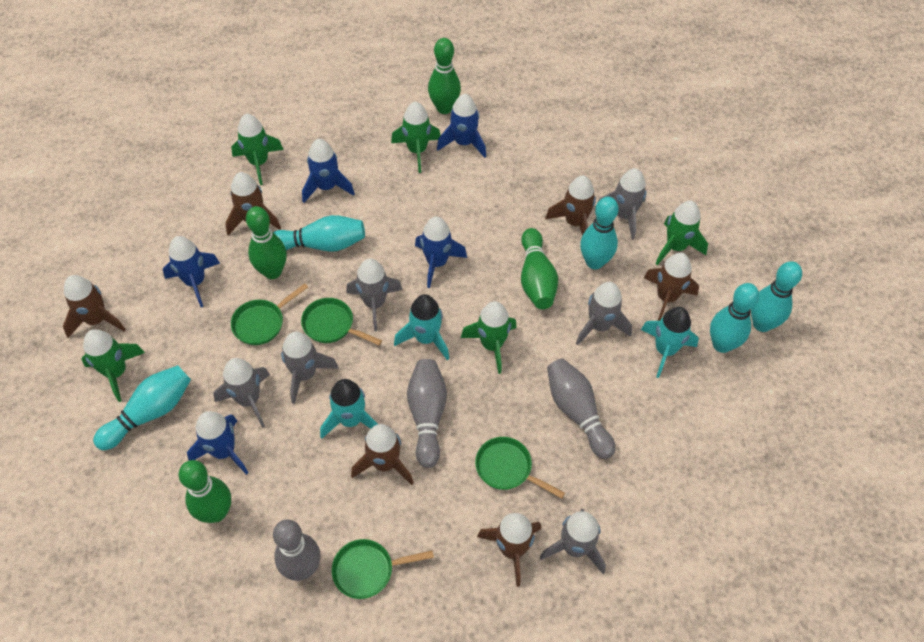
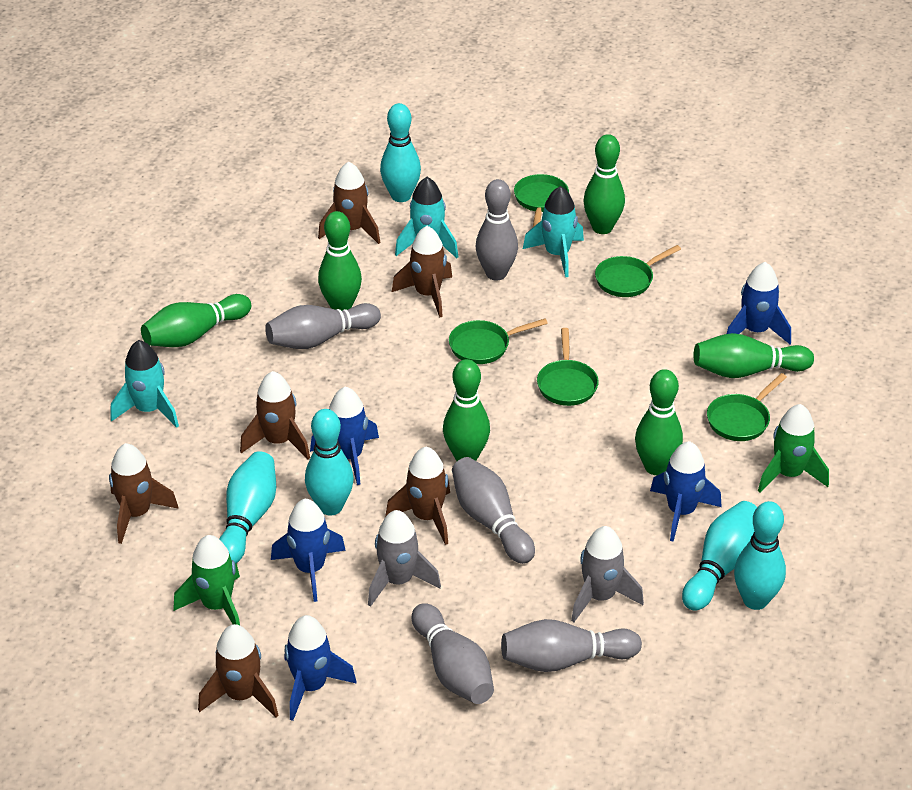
green bowling pin: 4 -> 6
green pan: 4 -> 5
green rocket: 5 -> 2
grey bowling pin: 3 -> 5
grey rocket: 6 -> 2

